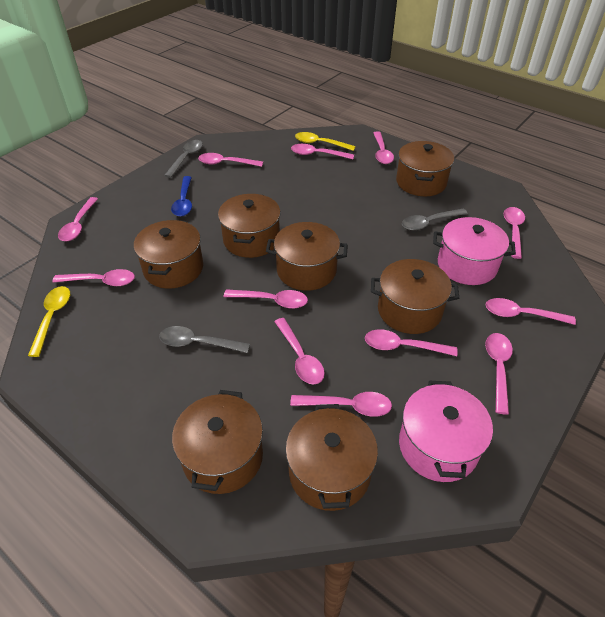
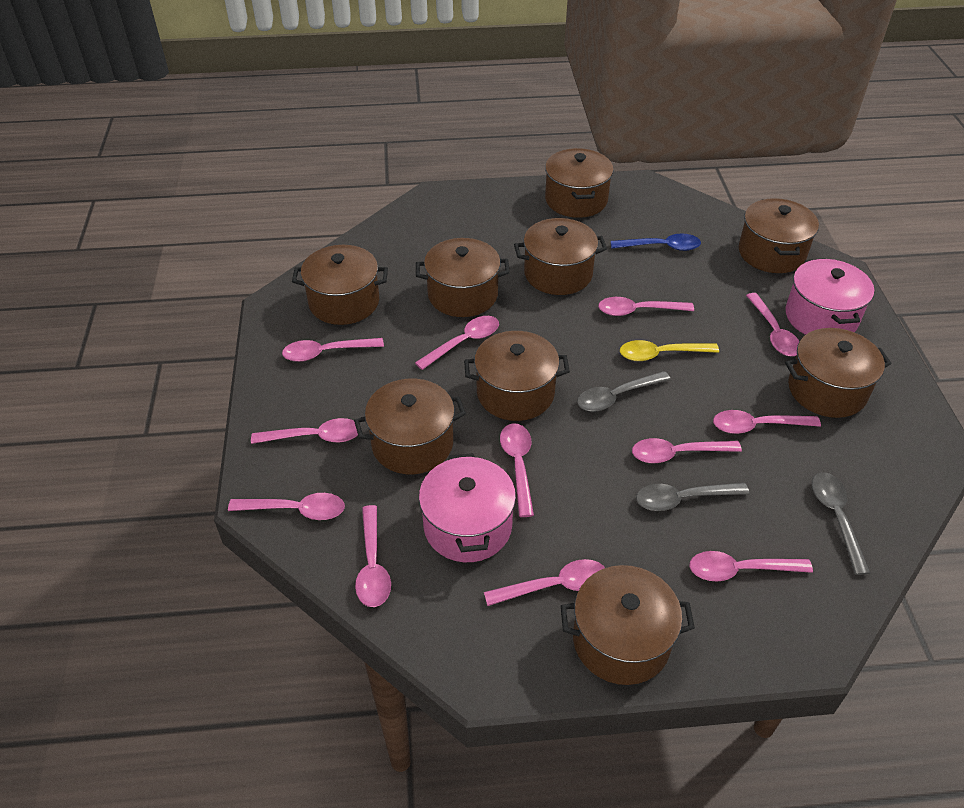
brown pot: 7 -> 9
yellow spoon: 2 -> 1

